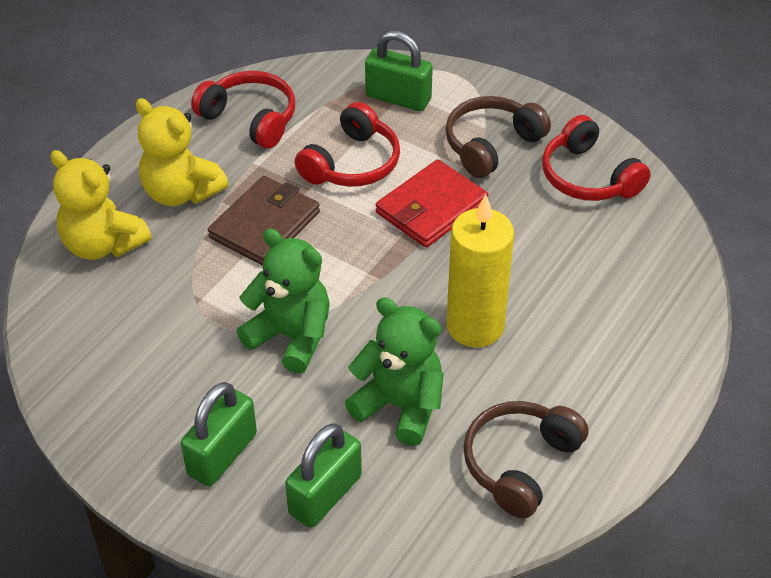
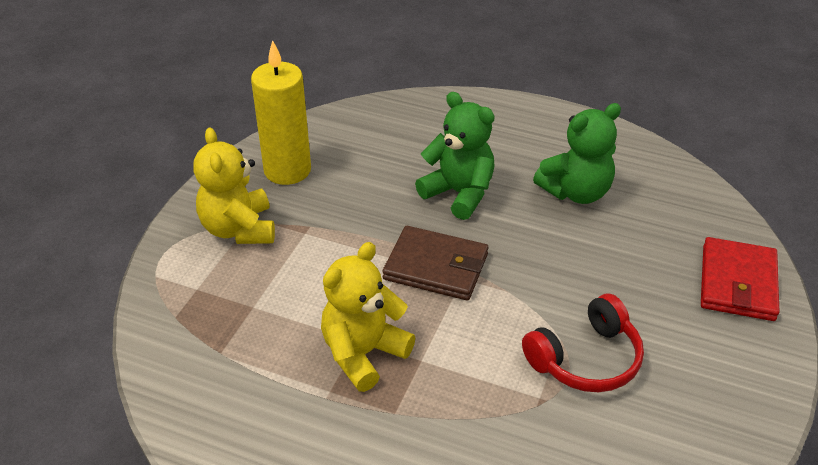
brown headphones: 2 -> 0
green padlock: 3 -> 0
red headphones: 3 -> 1

